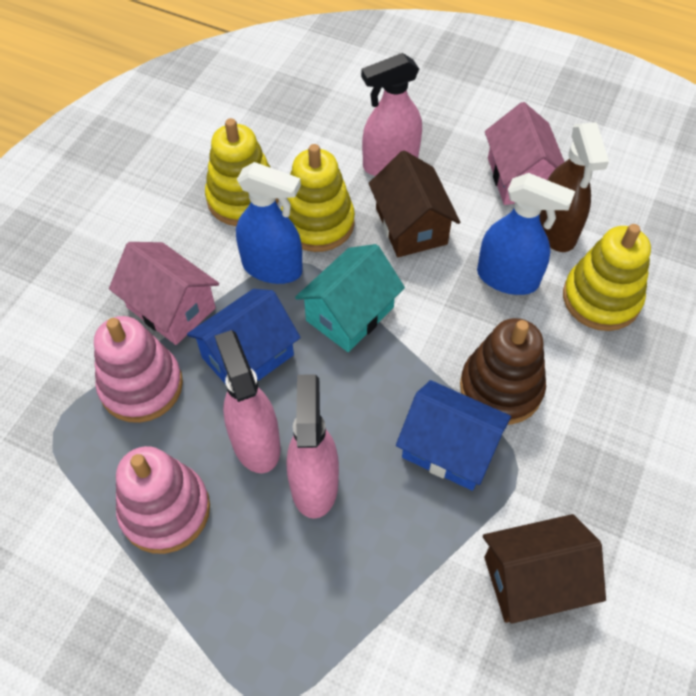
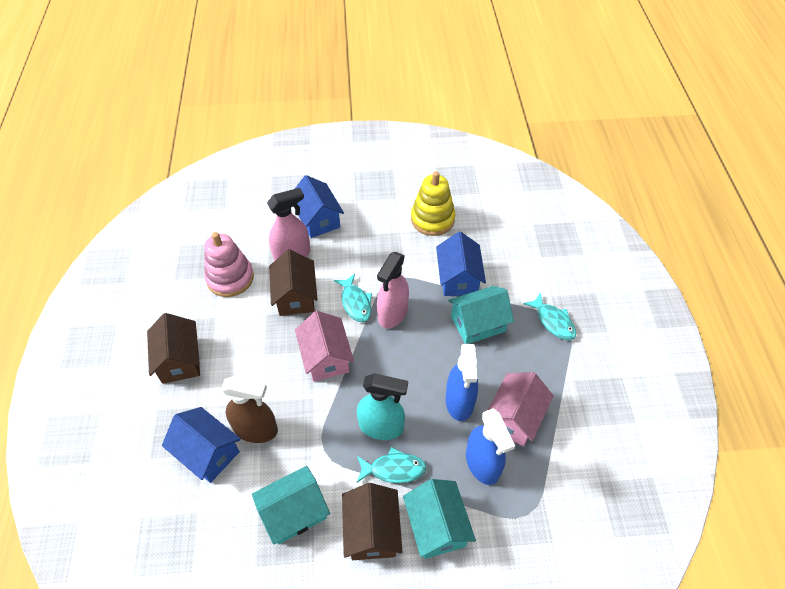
blue house: 2 -> 3
brown house: 2 -> 3
brown stacking toy: 1 -> 0
pink spray bottle: 3 -> 2
pink stacking toy: 2 -> 1
turquoise fish: 0 -> 3
turquoise house: 1 -> 3
turquoise spray bottle: 0 -> 1
yellow stacking toy: 3 -> 1

